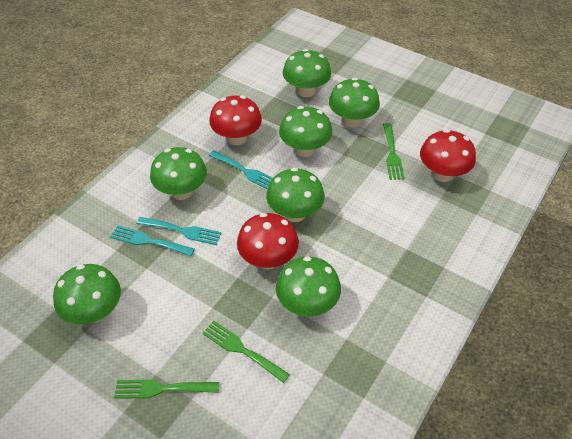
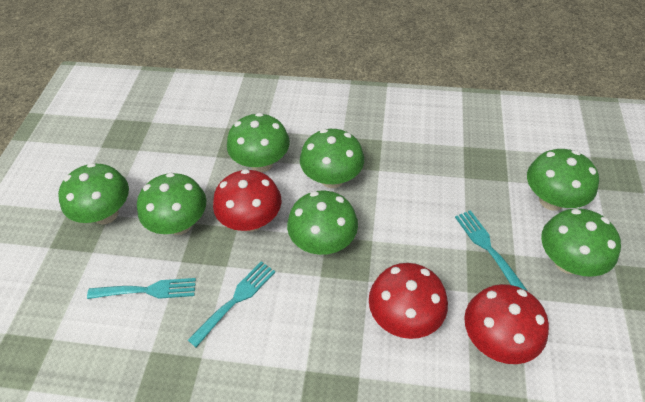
green fork: 3 -> 0

